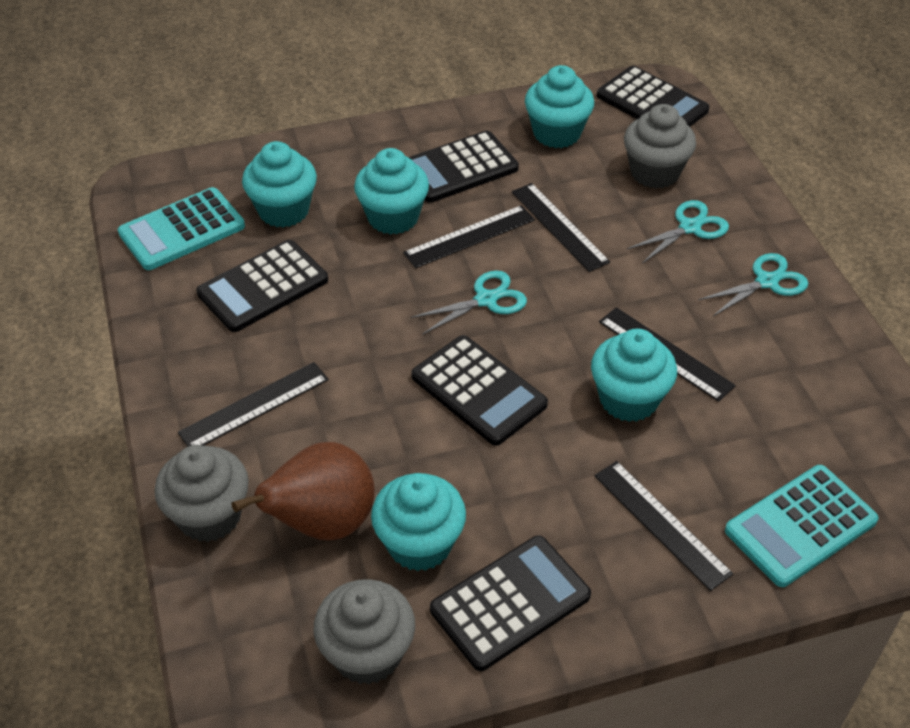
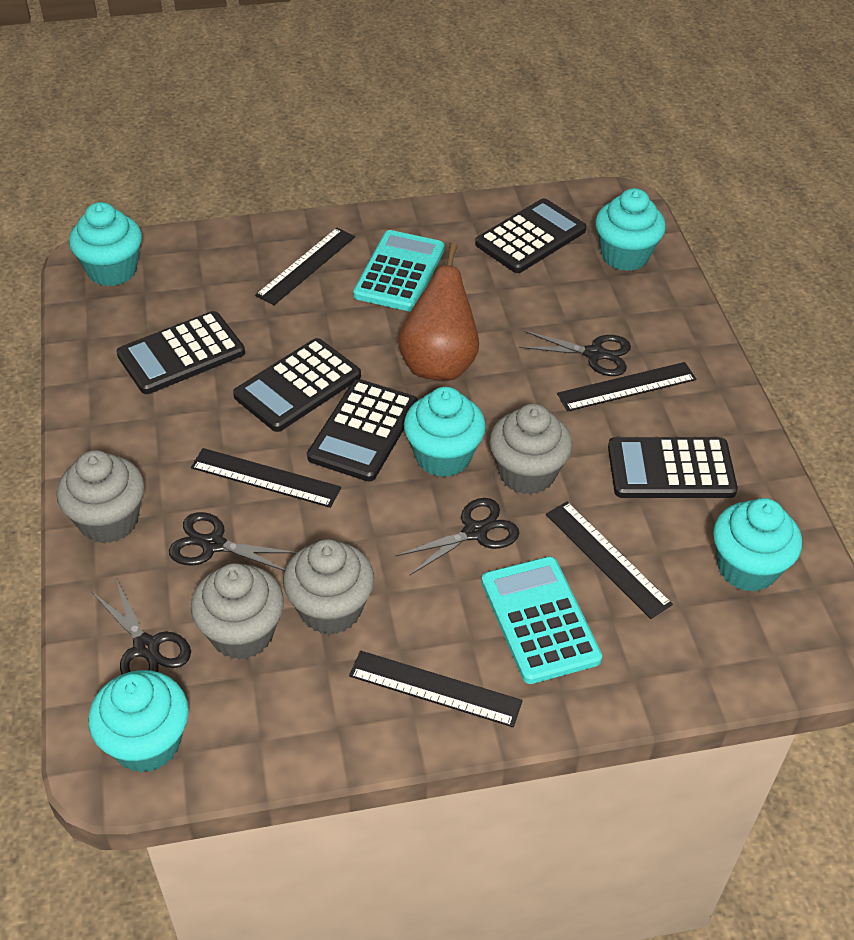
black scissors: 0 -> 4
grey cupcake: 3 -> 4
turquoise scissors: 3 -> 0

